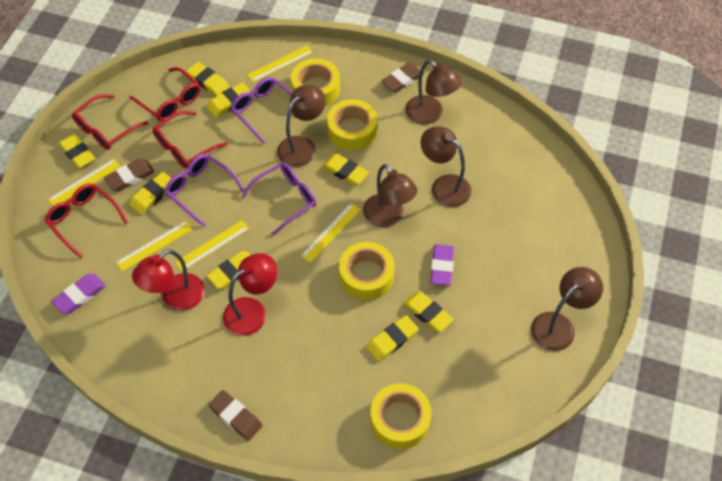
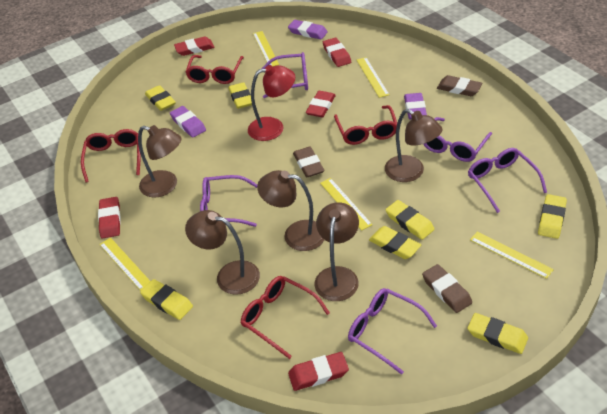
purple eraser: 2 -> 3
purple glasses: 3 -> 5
red eraser: 0 -> 5
red lamp: 2 -> 1
yellow eraser: 8 -> 7
yellow tape: 4 -> 0

